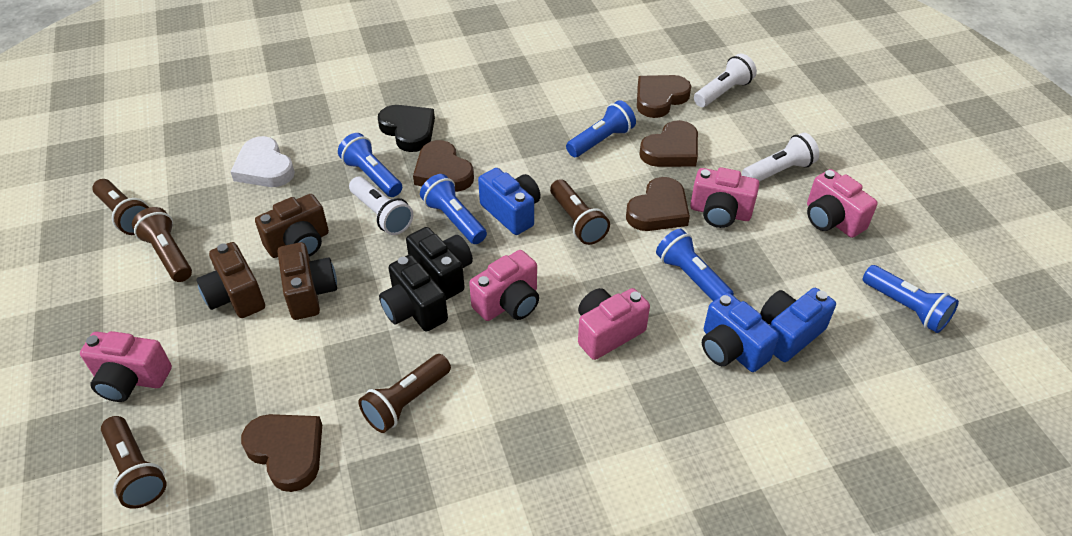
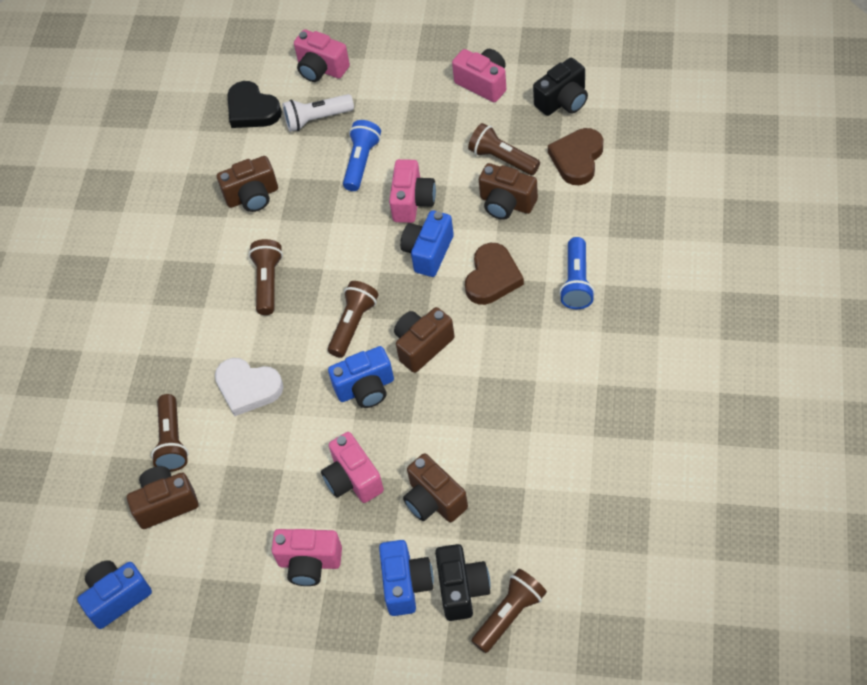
blue camera: 3 -> 4
blue flashlight: 5 -> 2
brown camera: 3 -> 5
brown heart: 5 -> 2
white flashlight: 3 -> 1

